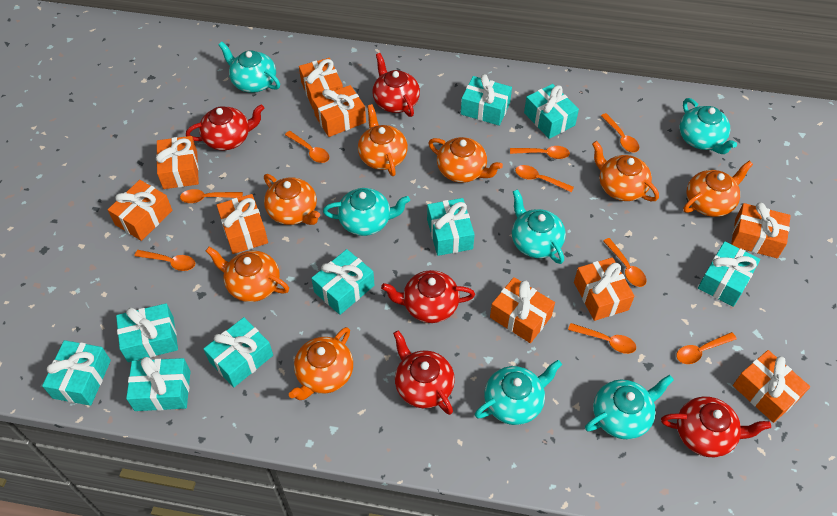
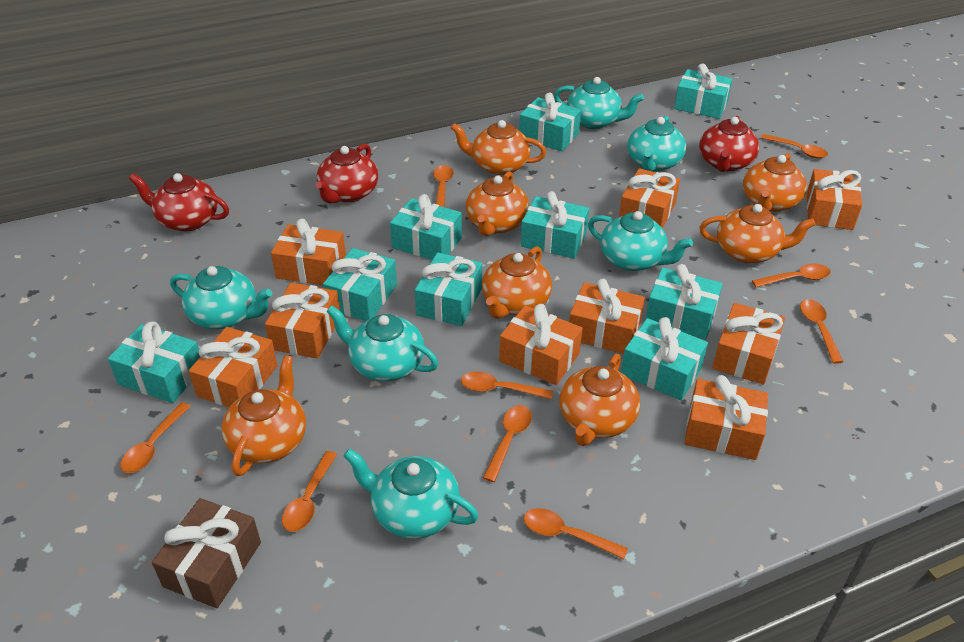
brown gift: 0 -> 1
red teapot: 5 -> 3

